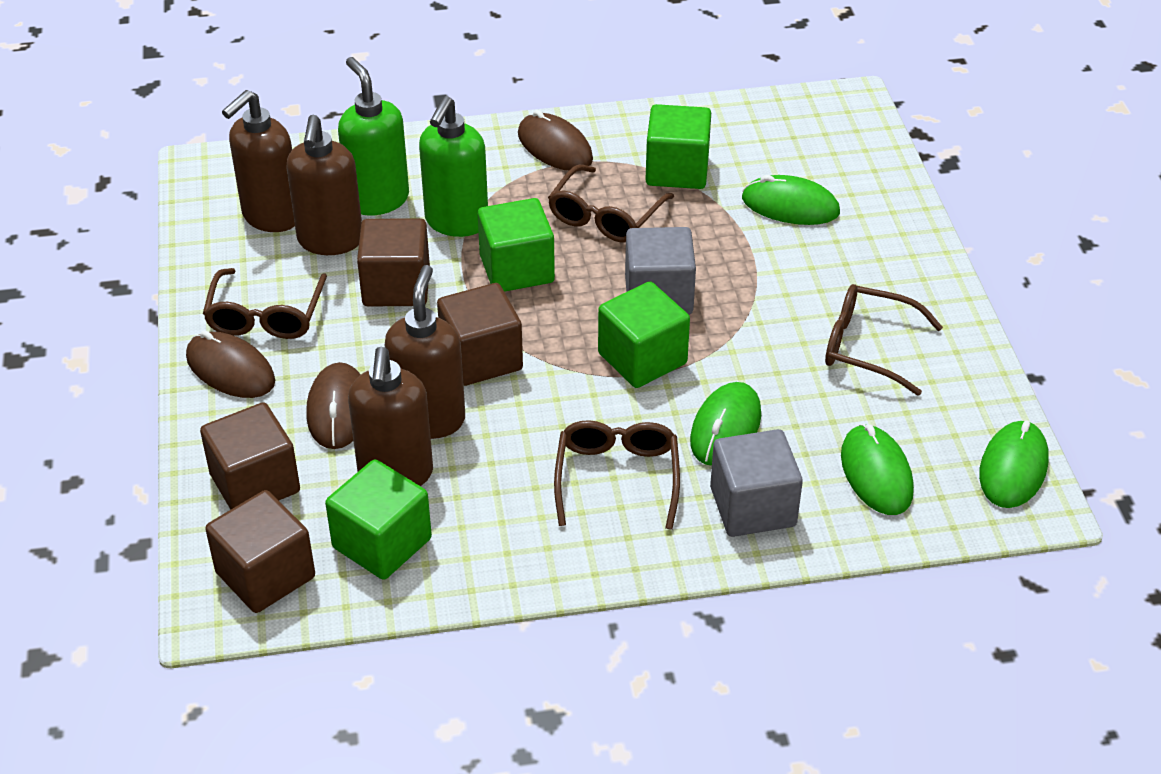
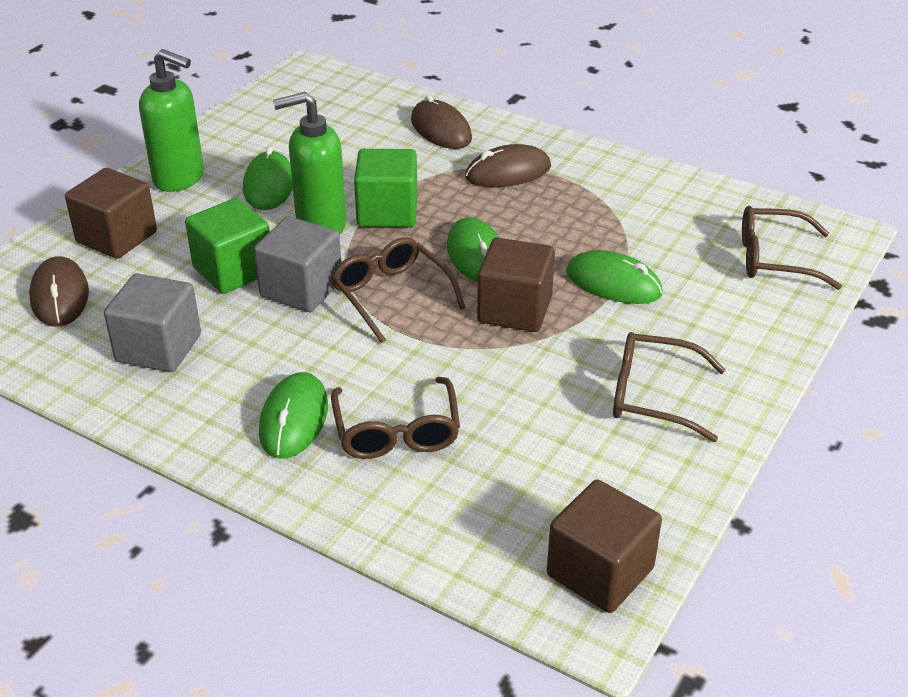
brown cube: 4 -> 3
brown soap dispenser: 4 -> 0
green cube: 4 -> 2

